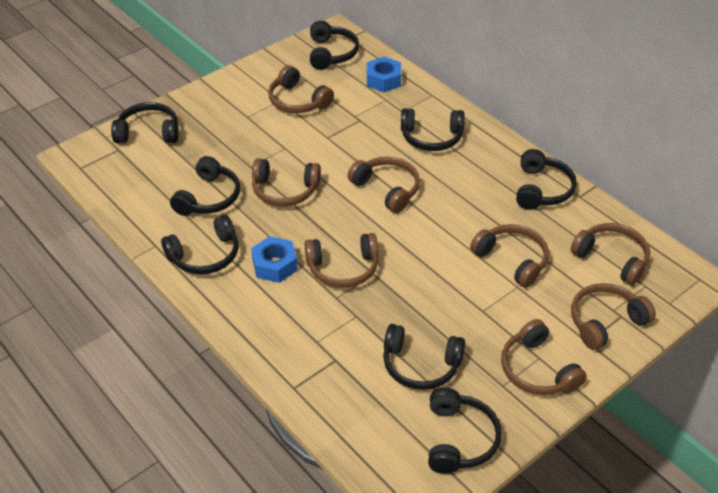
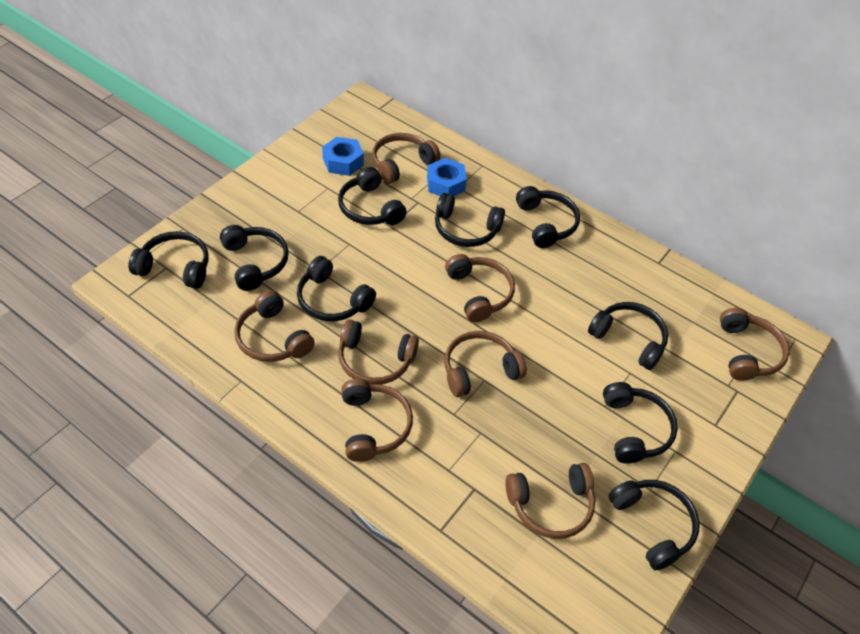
black headphones: 8 -> 9

